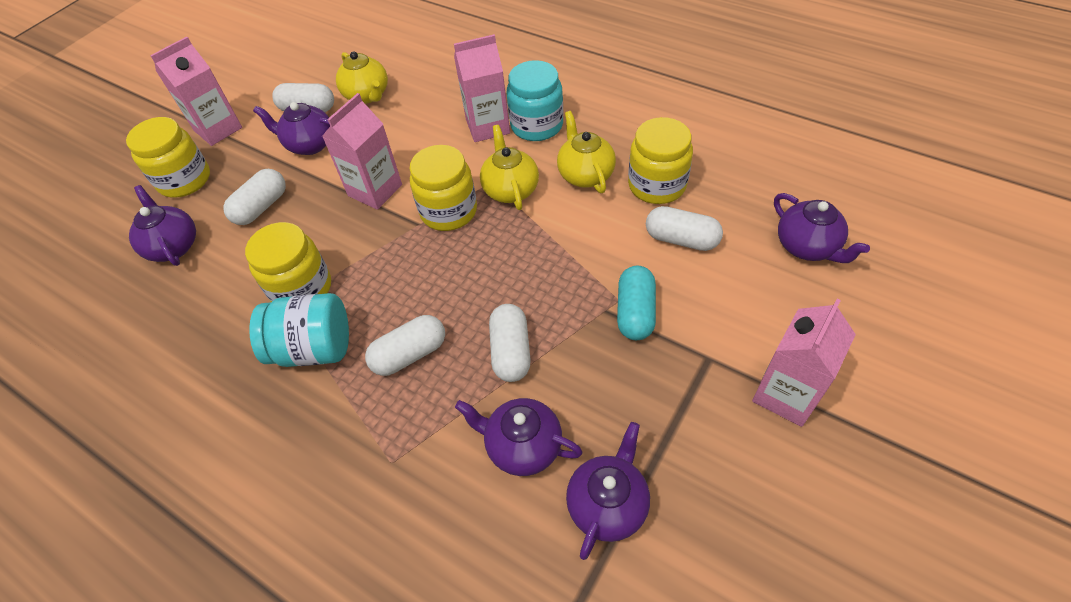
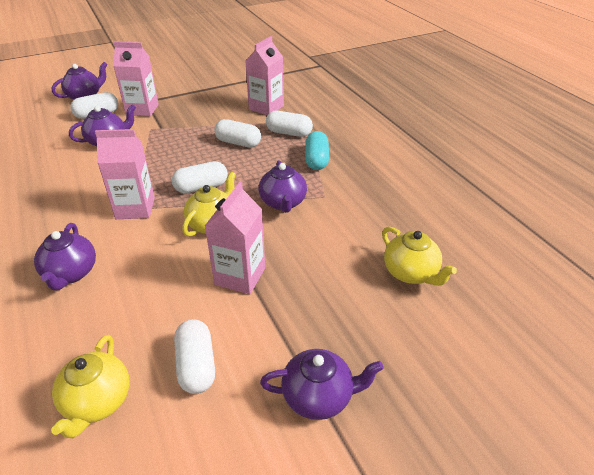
turquoise jar: 2 -> 0
yellow jar: 4 -> 0

